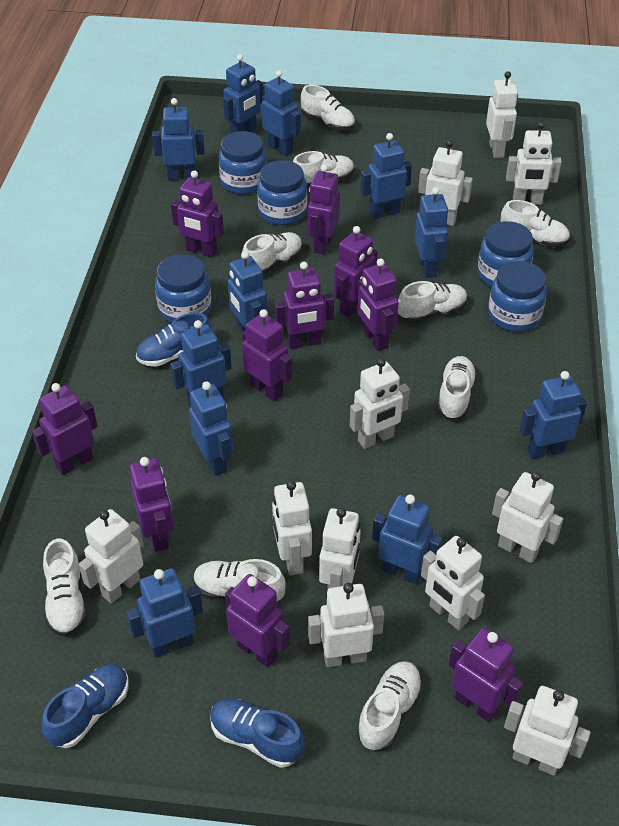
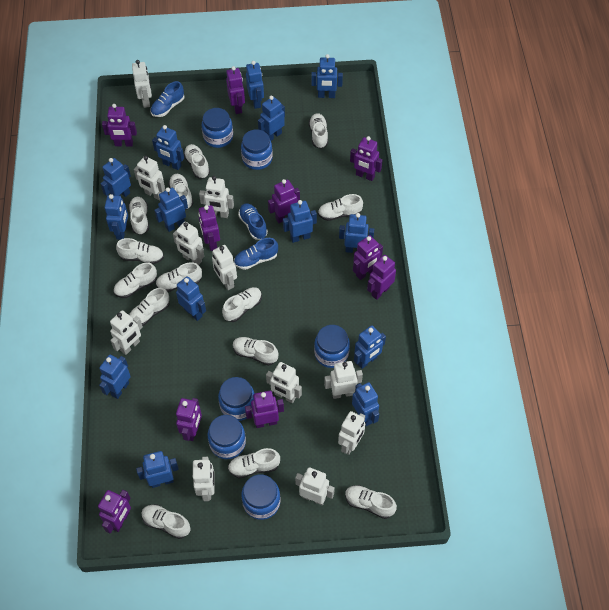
blue jar: 5 -> 6
blue robot: 11 -> 14
white shoe: 9 -> 14

